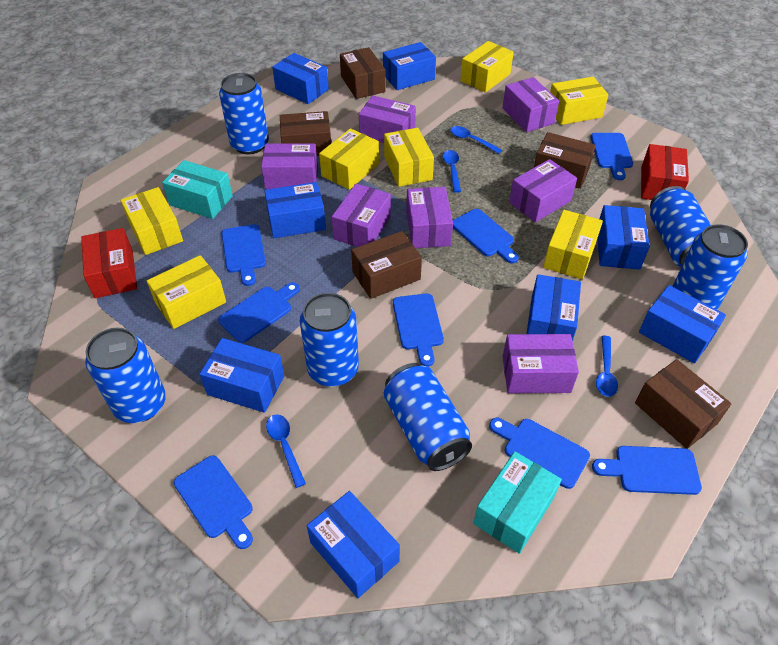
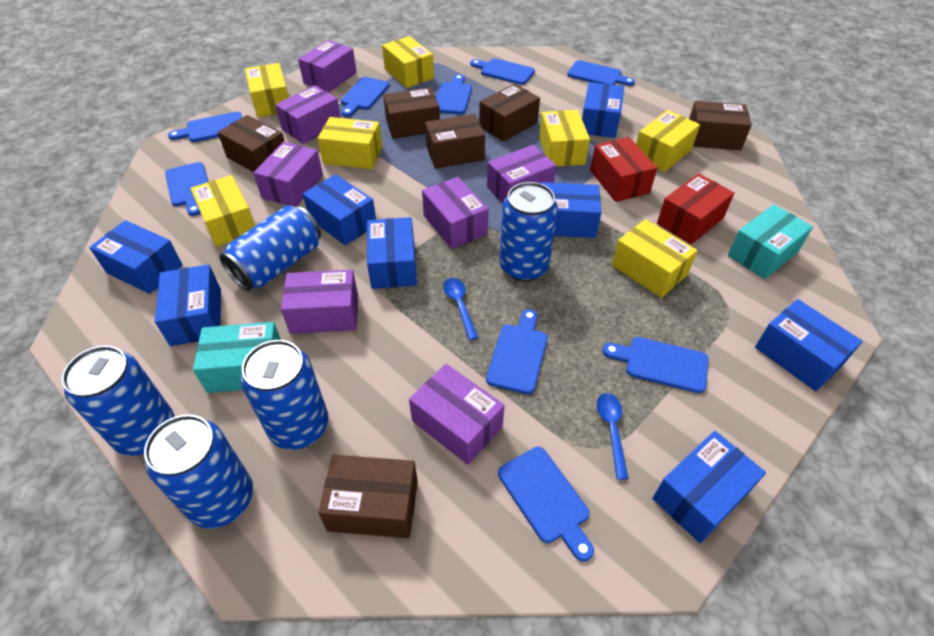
blue can: 6 -> 5
blue cutting board: 8 -> 9
blue spoon: 4 -> 2
brown box: 5 -> 6

